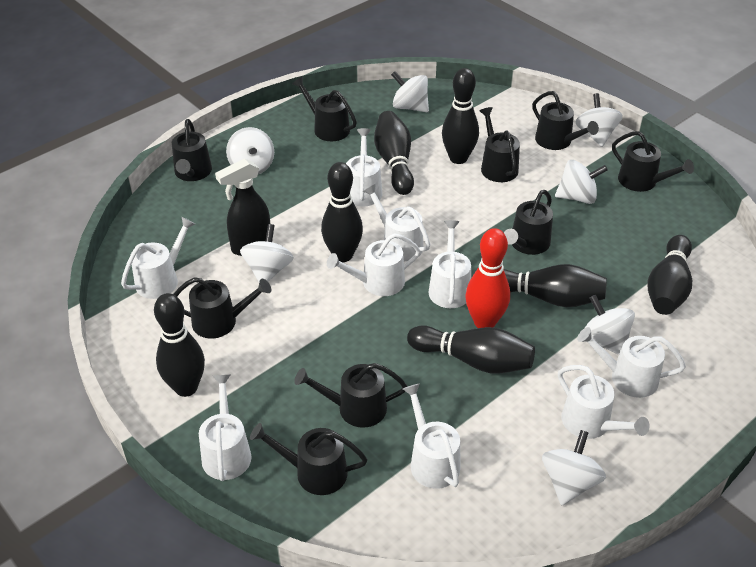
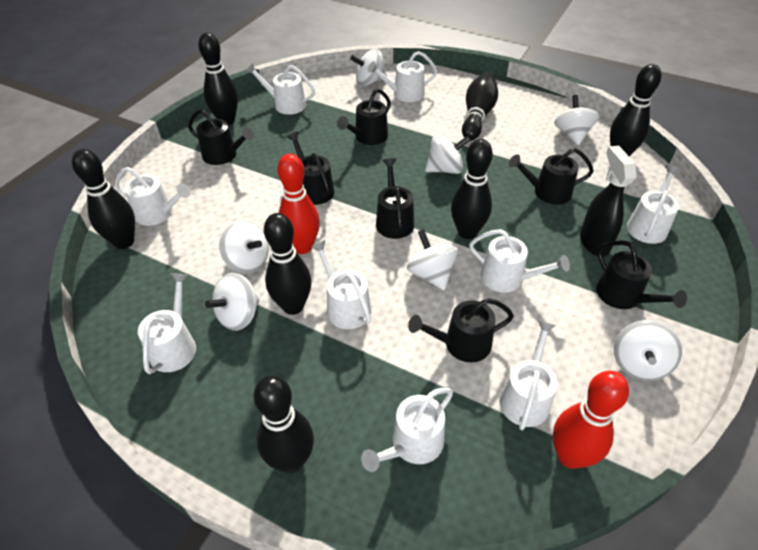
black watering can: 9 -> 7
red bowling pin: 1 -> 2

